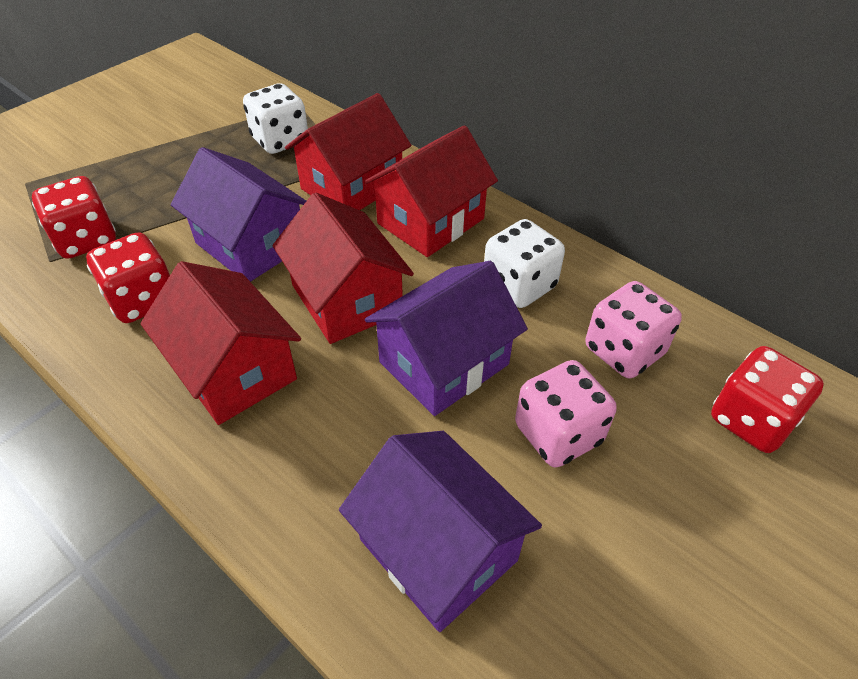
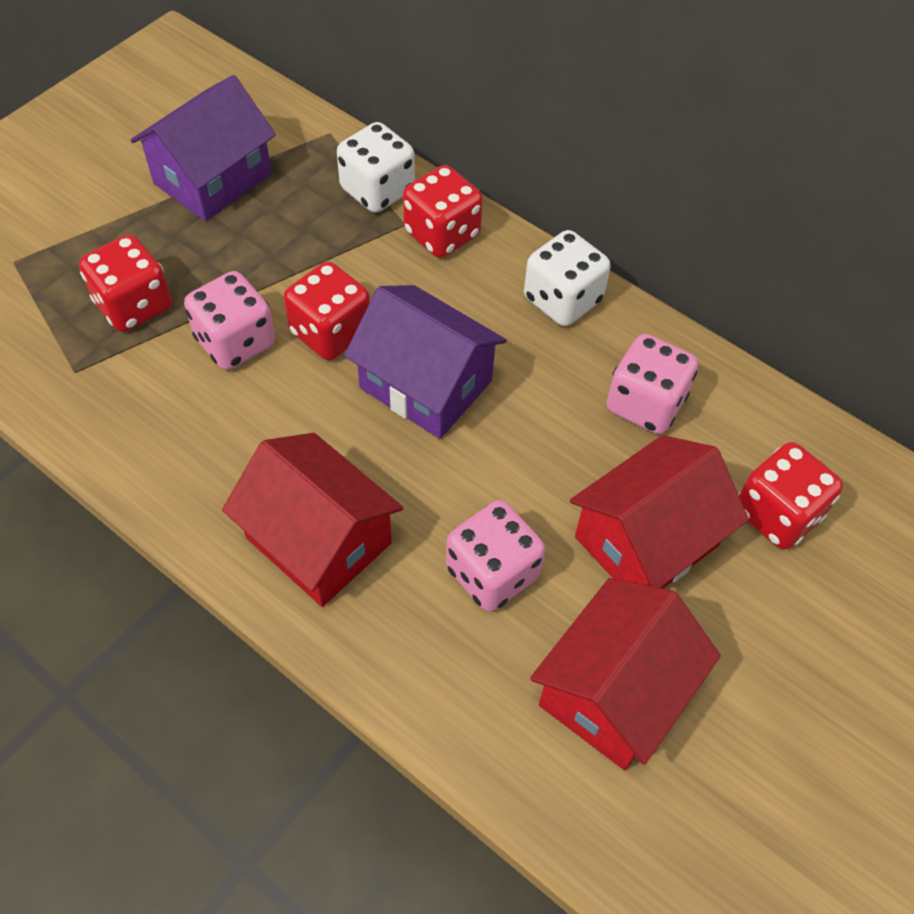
pink dice: 2 -> 3
purple house: 3 -> 2
red dice: 3 -> 4
red house: 4 -> 3

